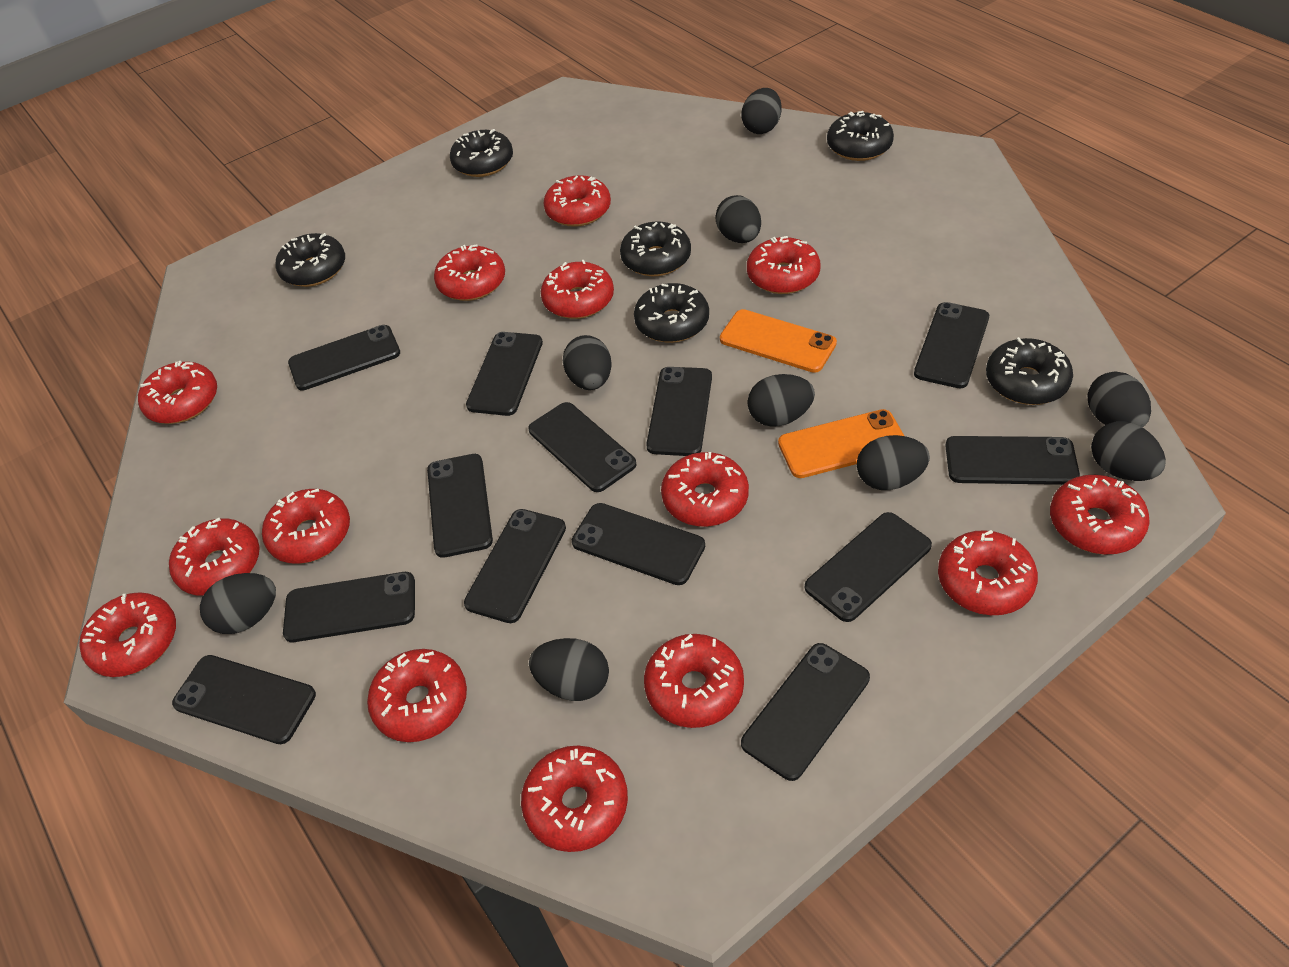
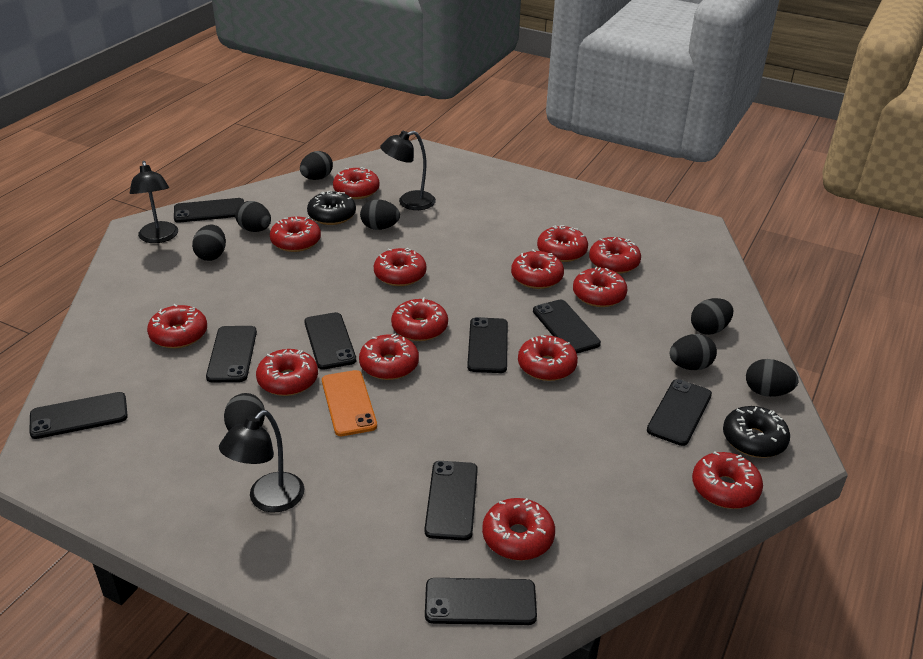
black donut: 6 -> 2
black egg: 9 -> 8
black lamp: 0 -> 3
black phone: 13 -> 9
orange phone: 2 -> 1

